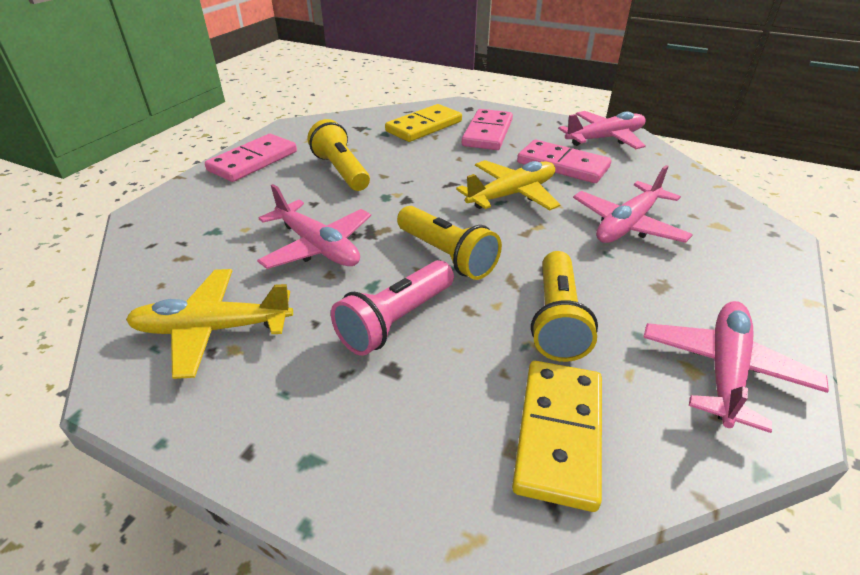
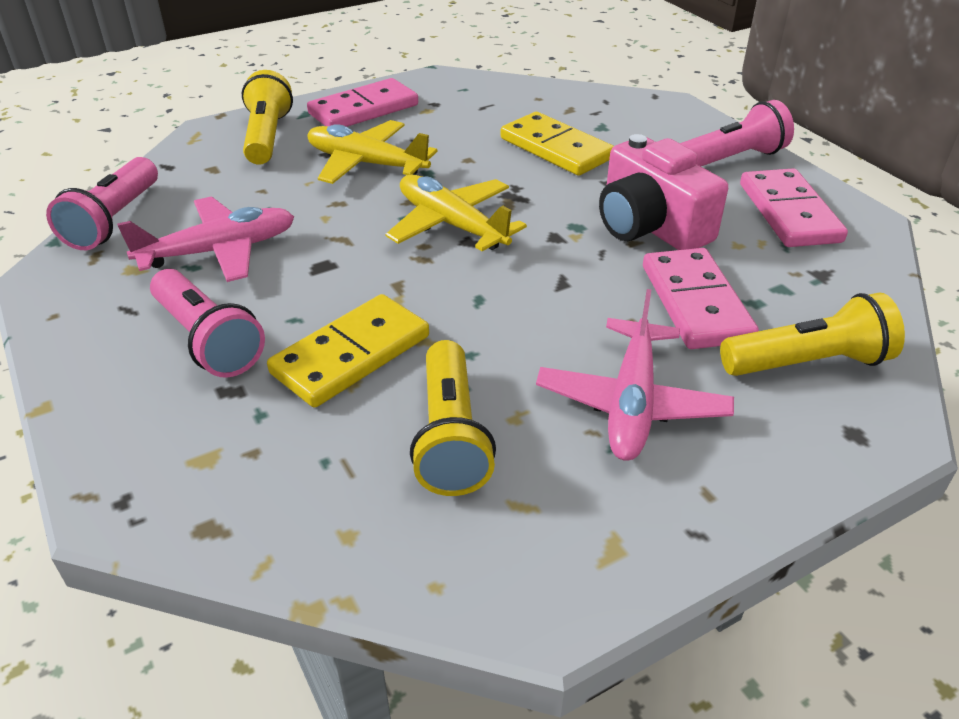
pink camera: 0 -> 1
pink flashlight: 1 -> 3
pink plane: 4 -> 2

